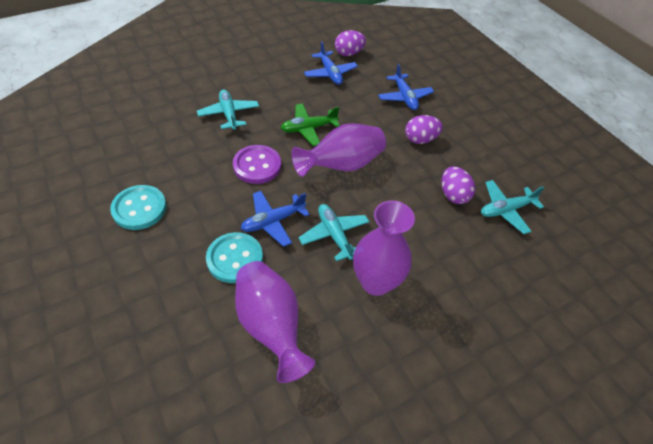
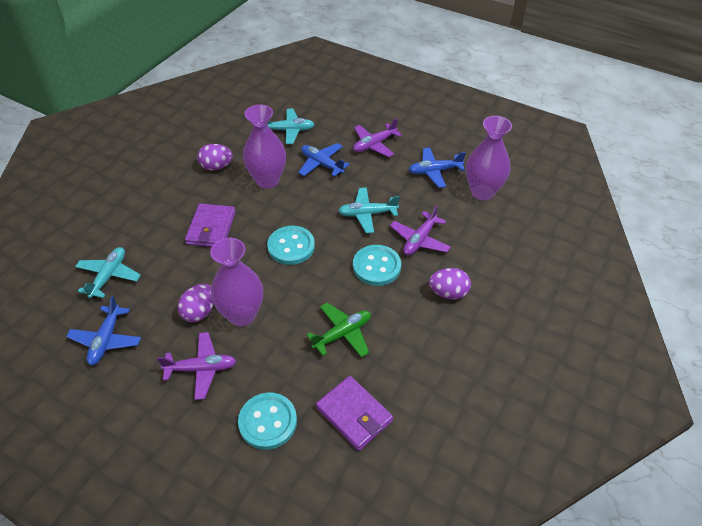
purple button: 1 -> 0
purple plane: 0 -> 3
purple wallet: 0 -> 2
turquoise button: 2 -> 3

